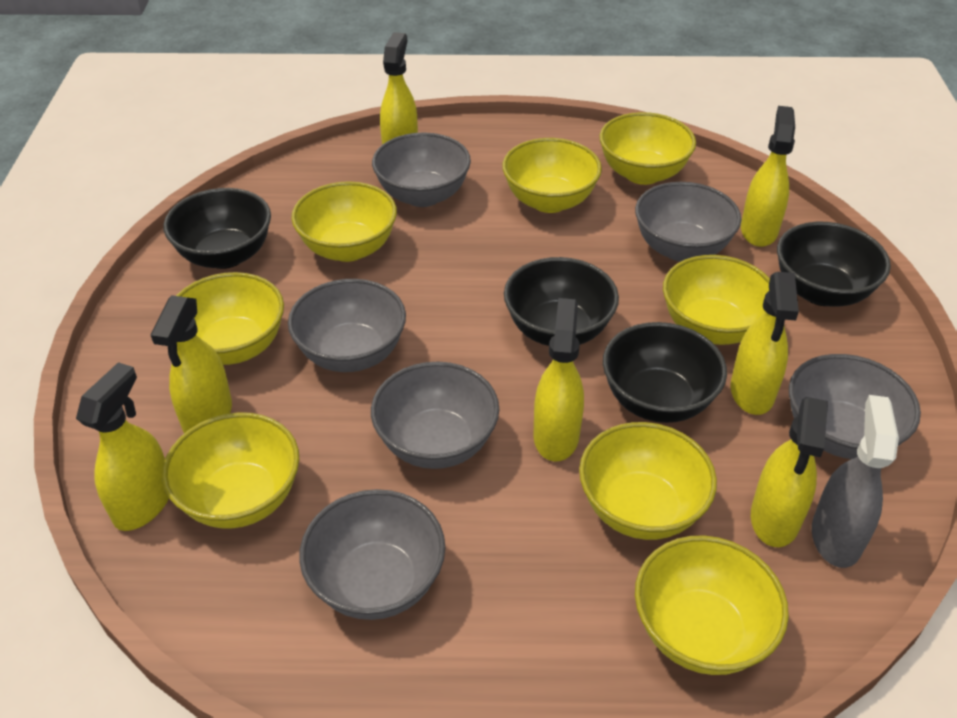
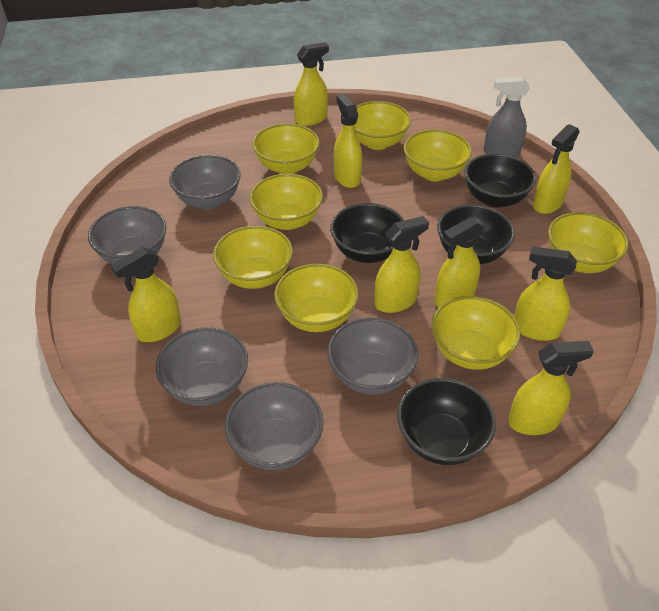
grey bowl: 6 -> 5
yellow spray bottle: 7 -> 8

